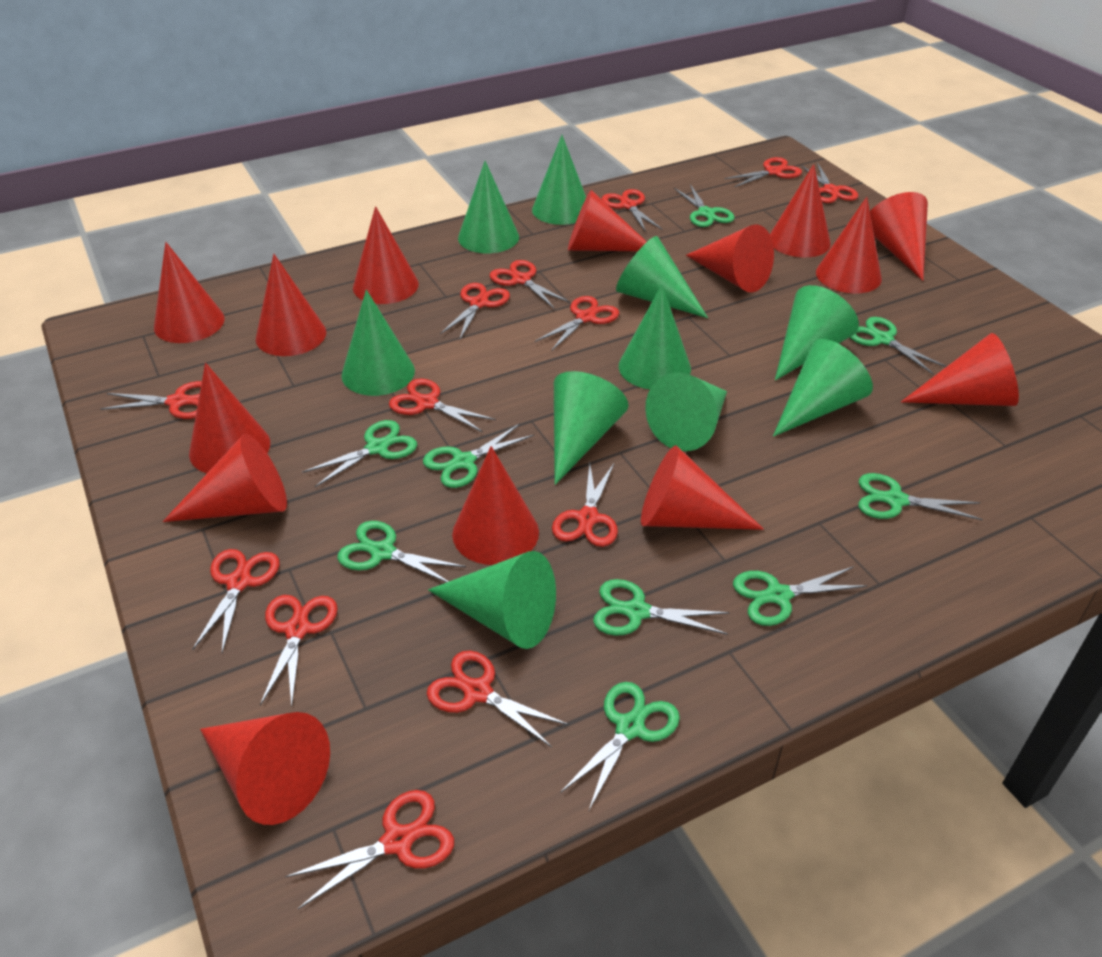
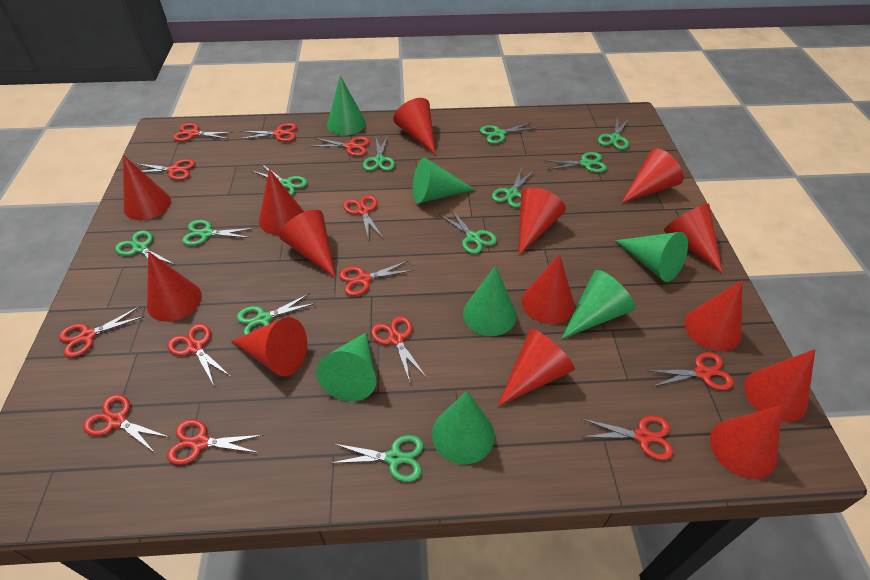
green cone: 10 -> 7
green scissors: 9 -> 11

